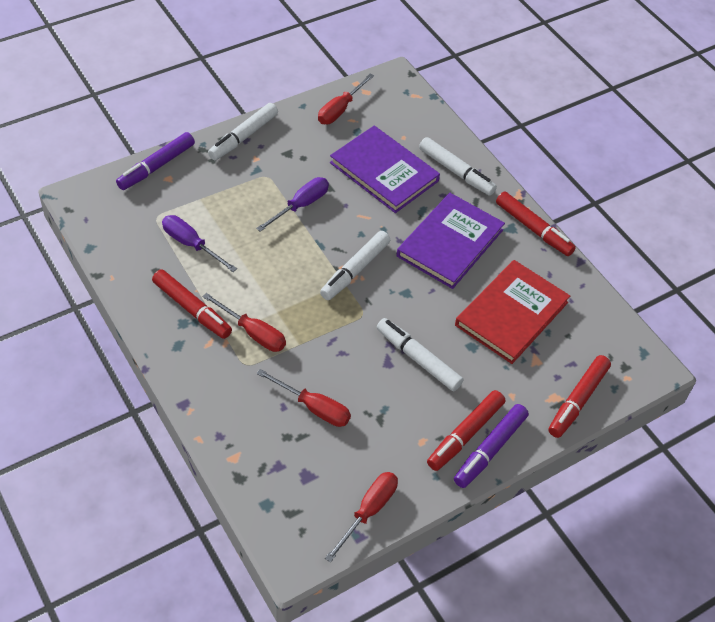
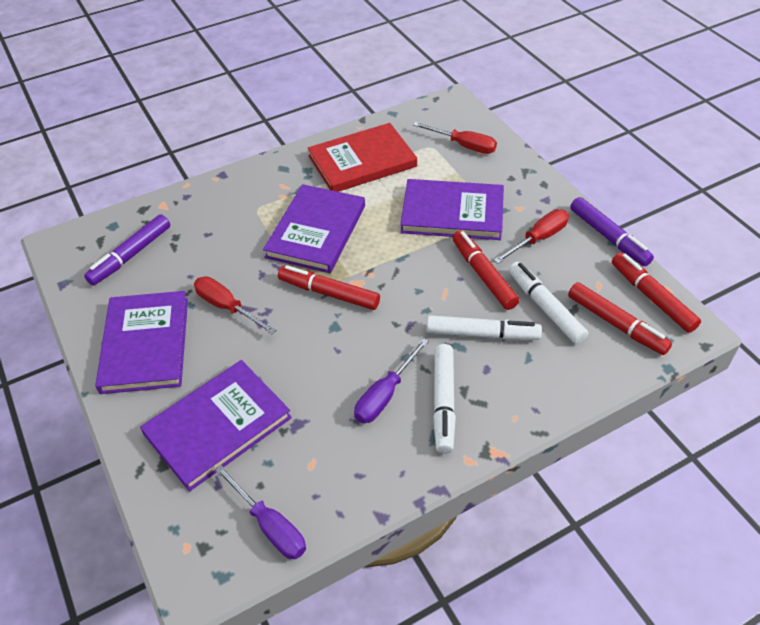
purple book: 2 -> 4
red screwdriver: 4 -> 3
white marker: 4 -> 3

